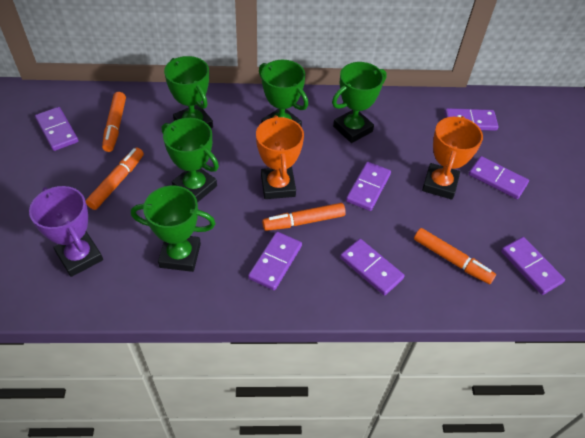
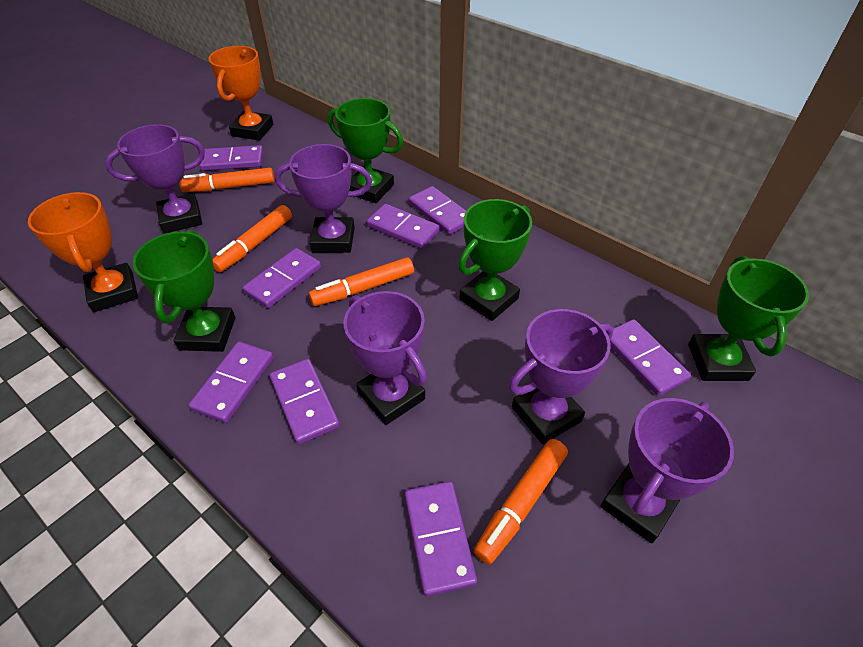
green trophy: 5 -> 4
purple domino: 7 -> 8
purple trophy: 1 -> 5

